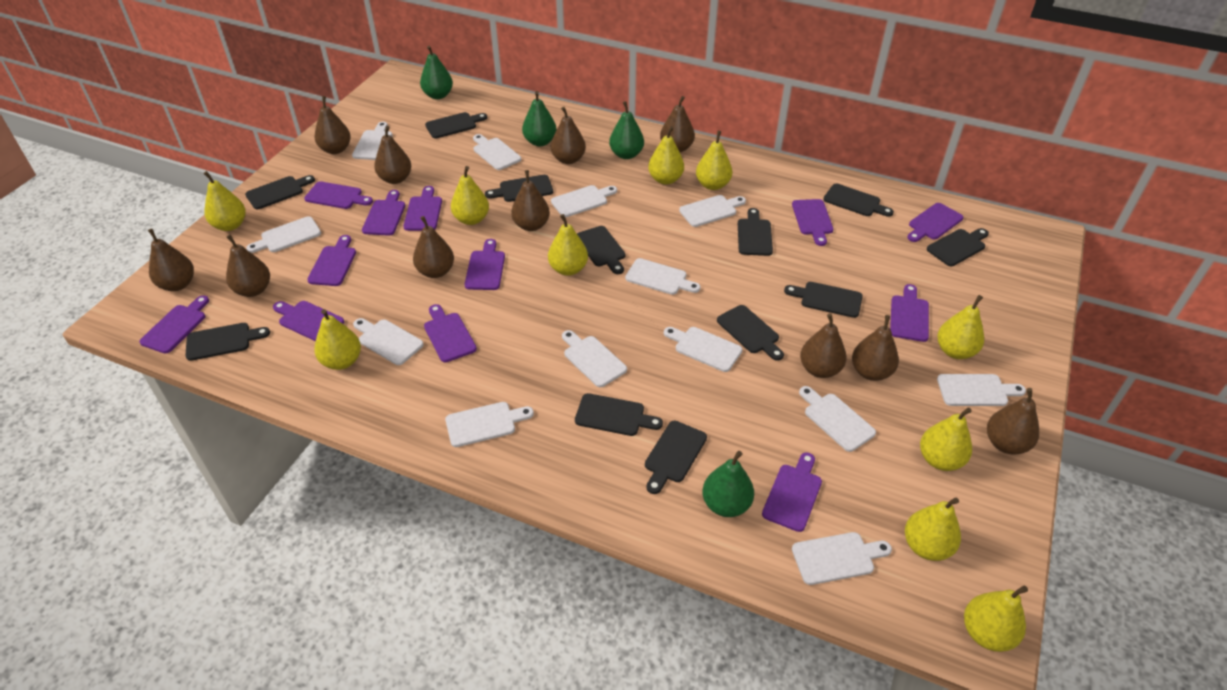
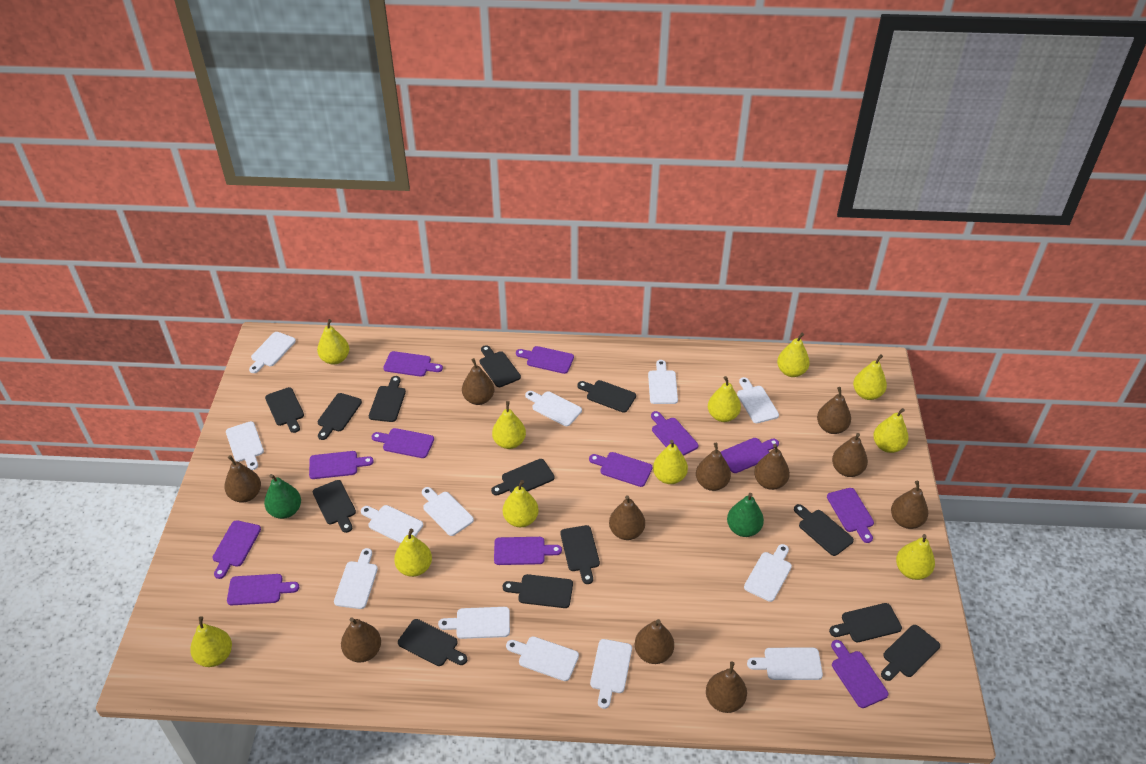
black cutting board: 12 -> 13
green pear: 4 -> 2
yellow pear: 10 -> 11

